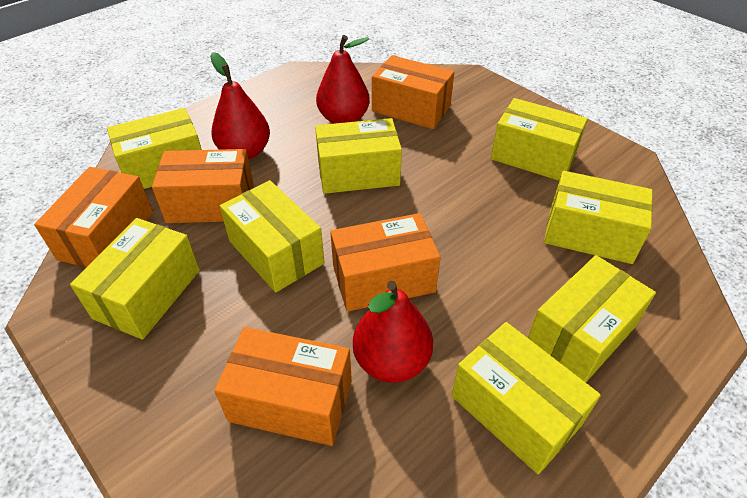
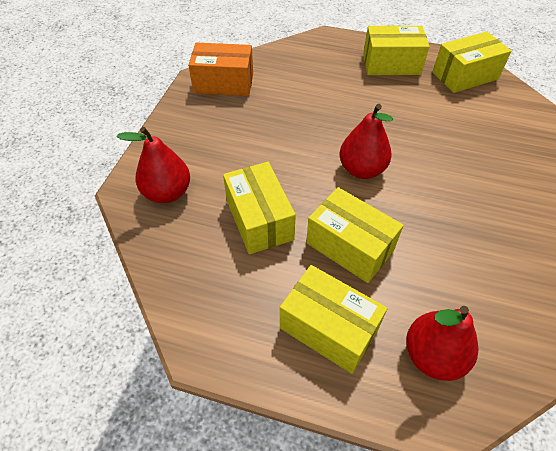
orange box: 5 -> 1
yellow box: 8 -> 5

